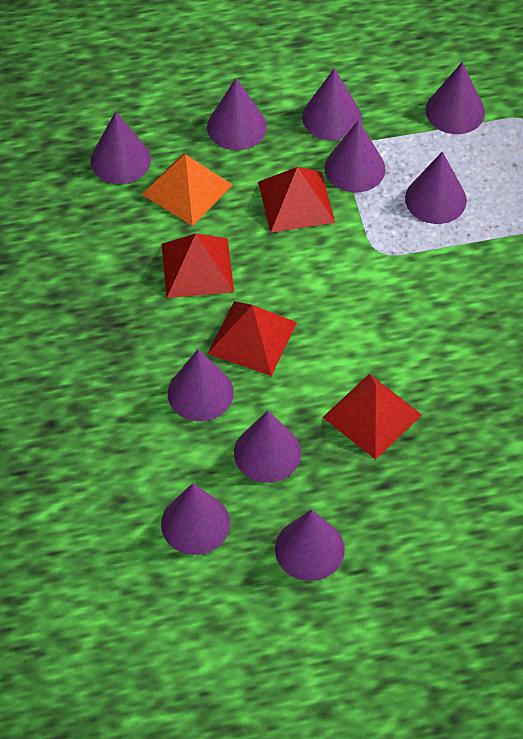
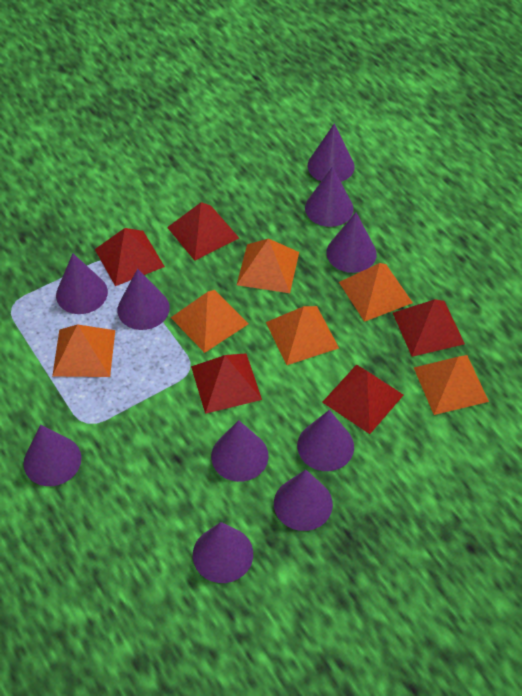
orange pyramid: 1 -> 6
red pyramid: 4 -> 5

